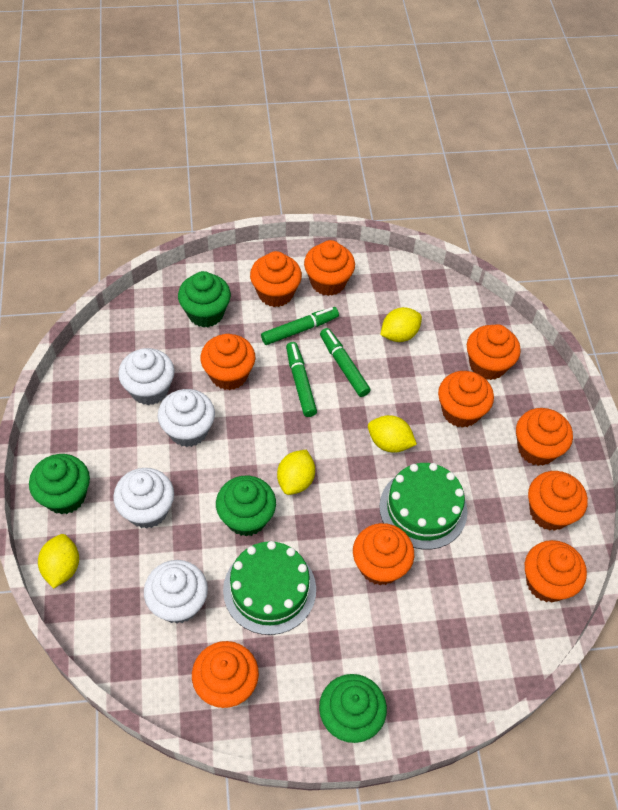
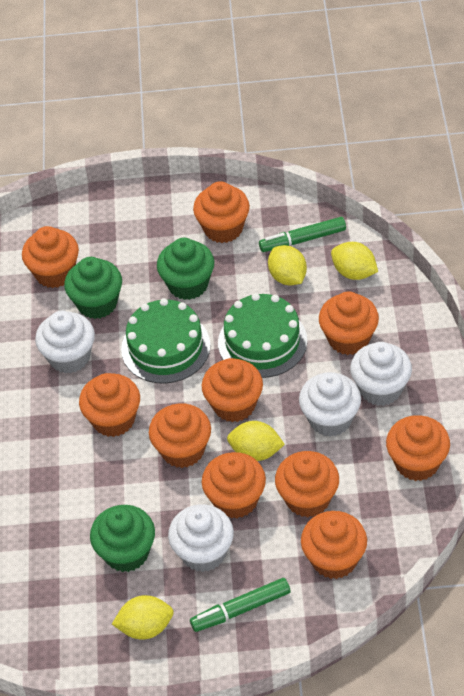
green cupcake: 4 -> 3
green marker: 3 -> 2

